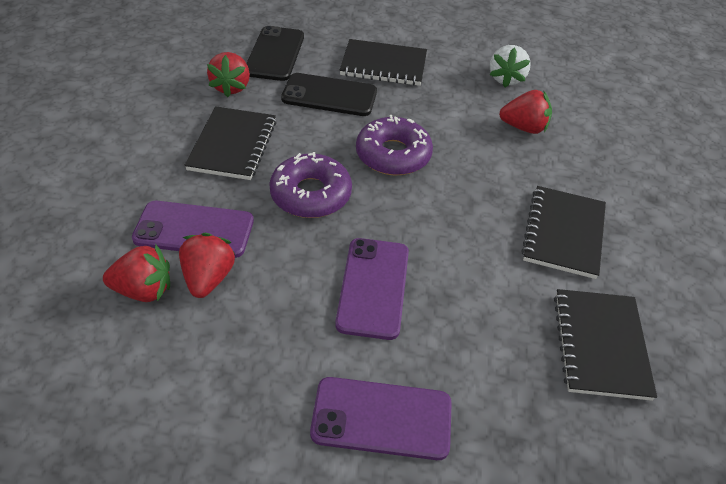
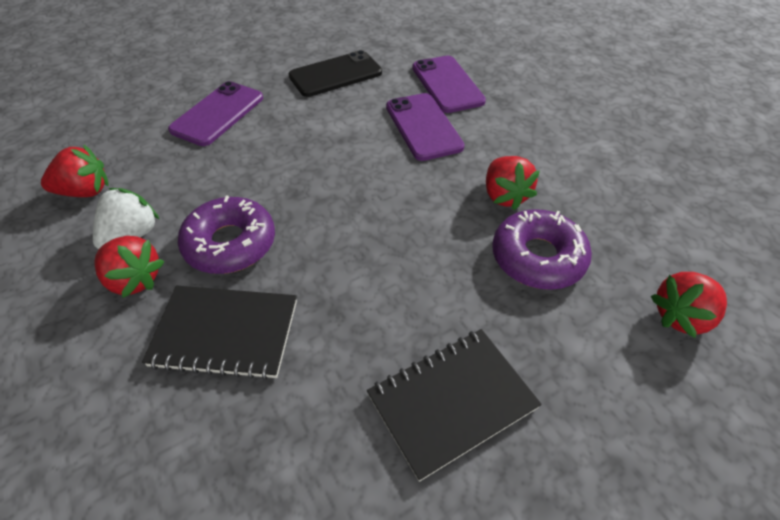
black notebook: 4 -> 2
black phone: 2 -> 1

